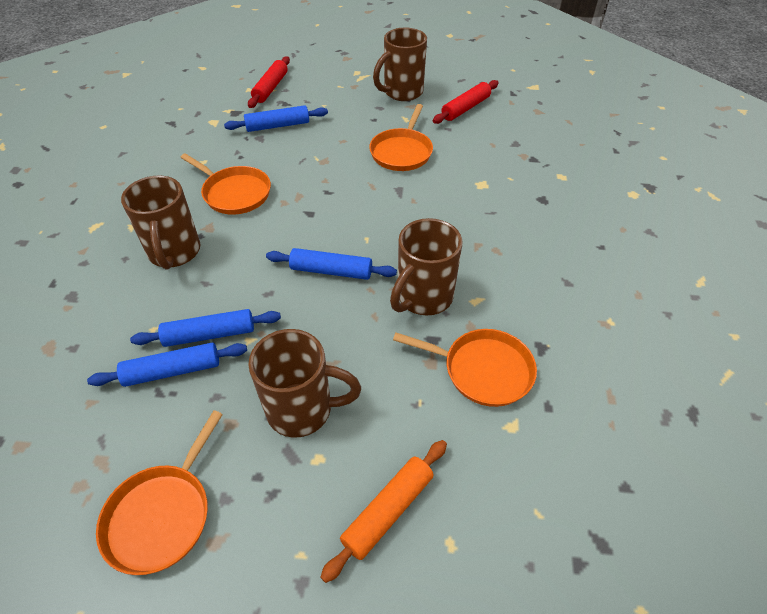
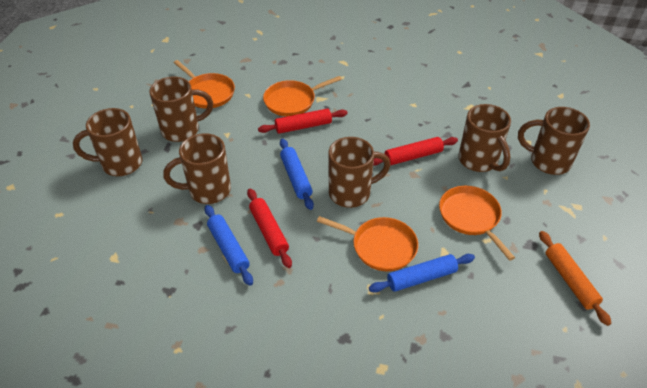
blue rolling pin: 4 -> 3
brown mug: 4 -> 6
red rolling pin: 2 -> 3

